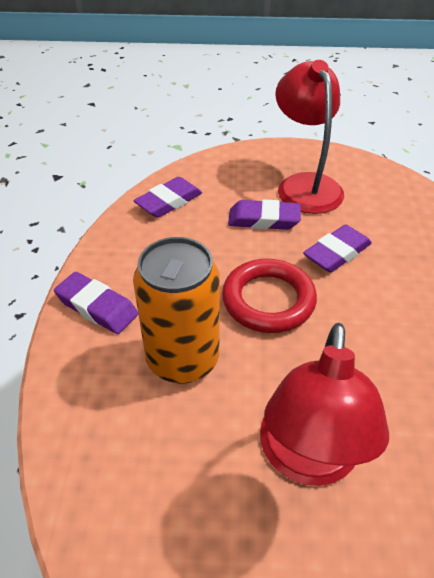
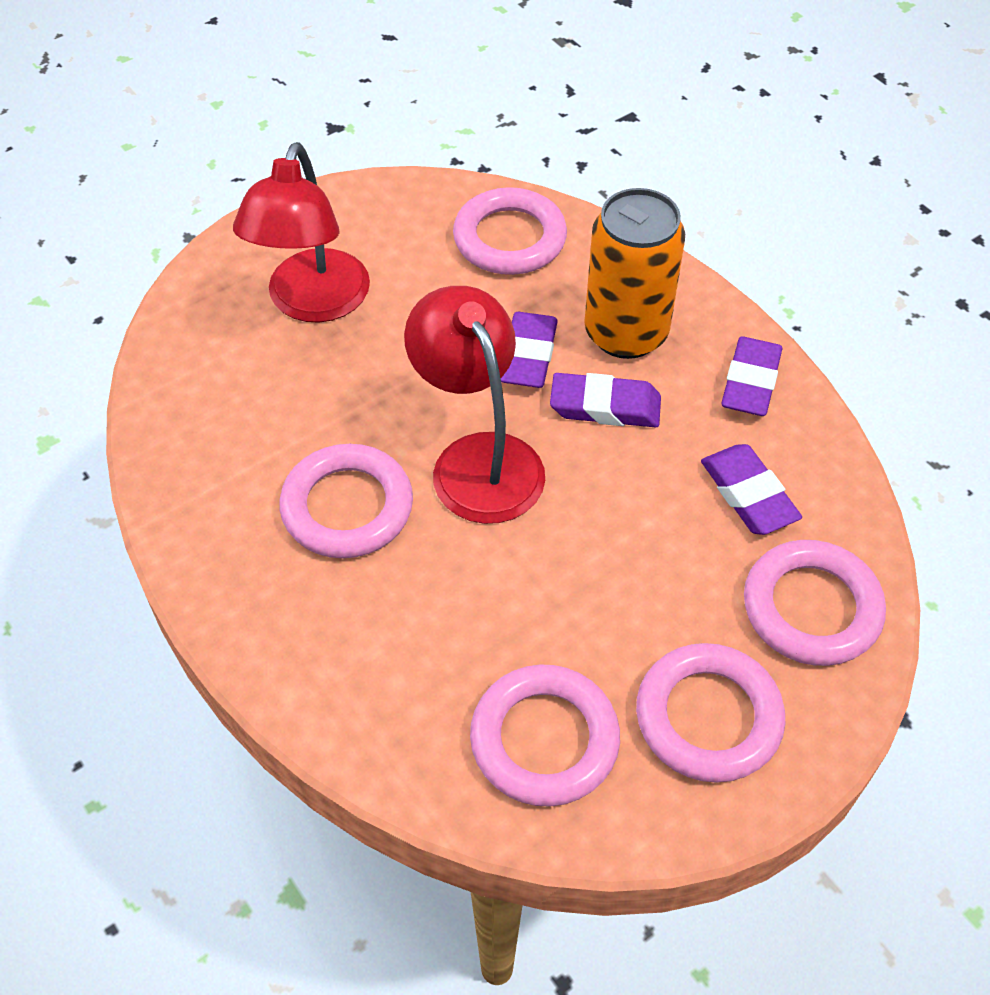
pink ring: 0 -> 5
red ring: 1 -> 0

